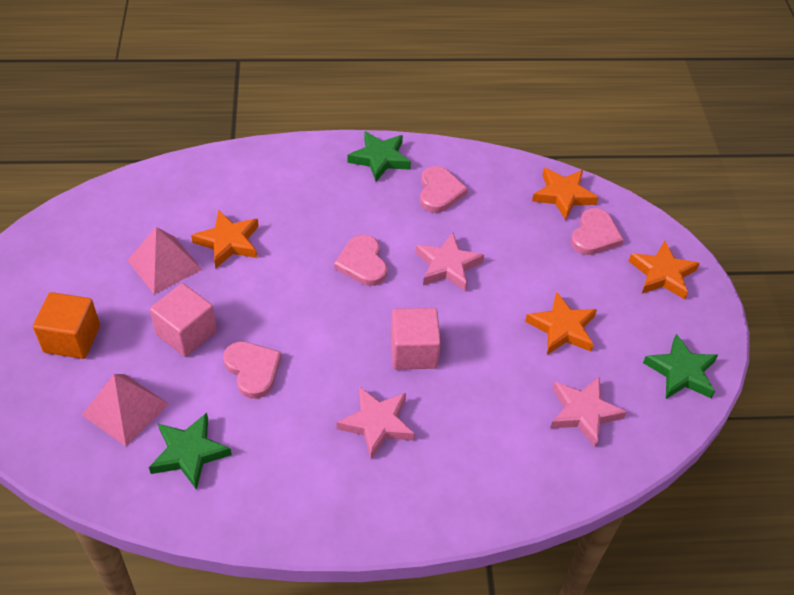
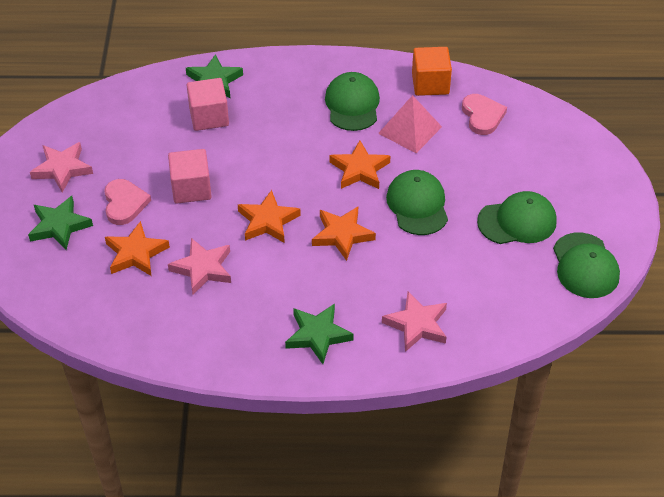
green cap: 0 -> 4
pink heart: 4 -> 2
pink pyramid: 2 -> 1

